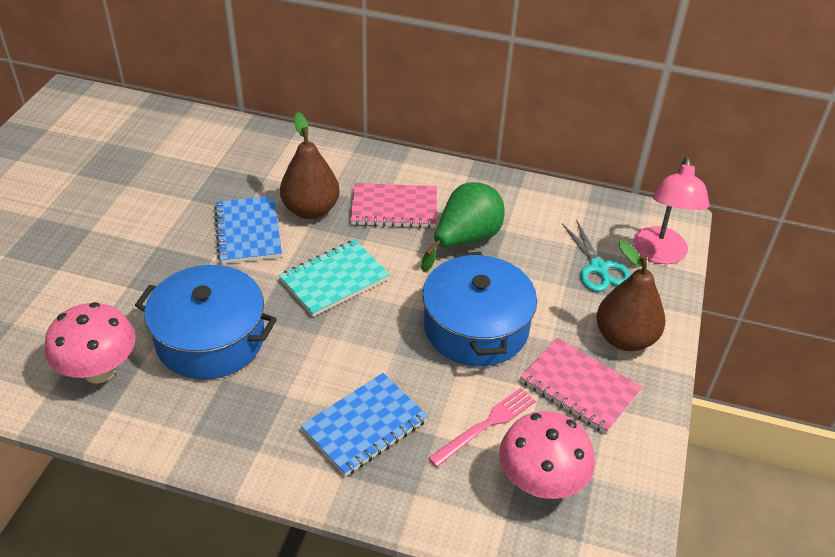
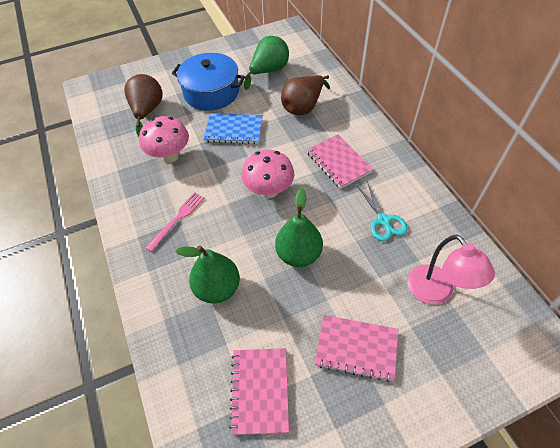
blue notebook: 2 -> 1
blue pot: 2 -> 1
green pear: 1 -> 3
pink notebook: 2 -> 3
turquoise notebook: 1 -> 0

